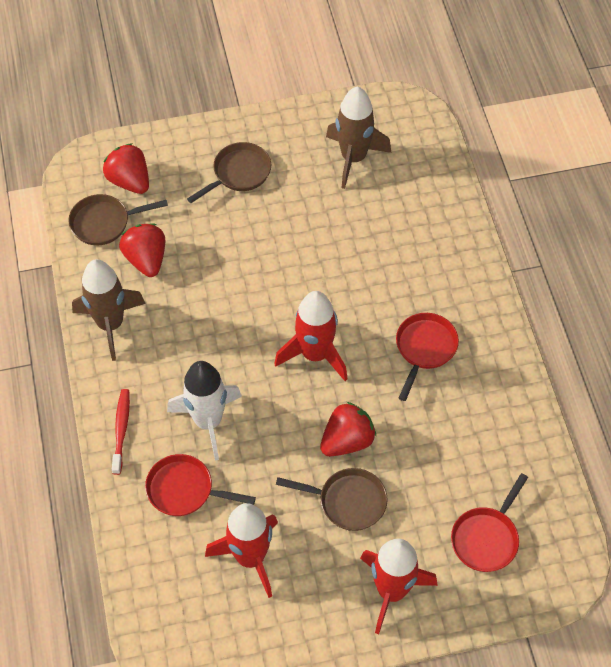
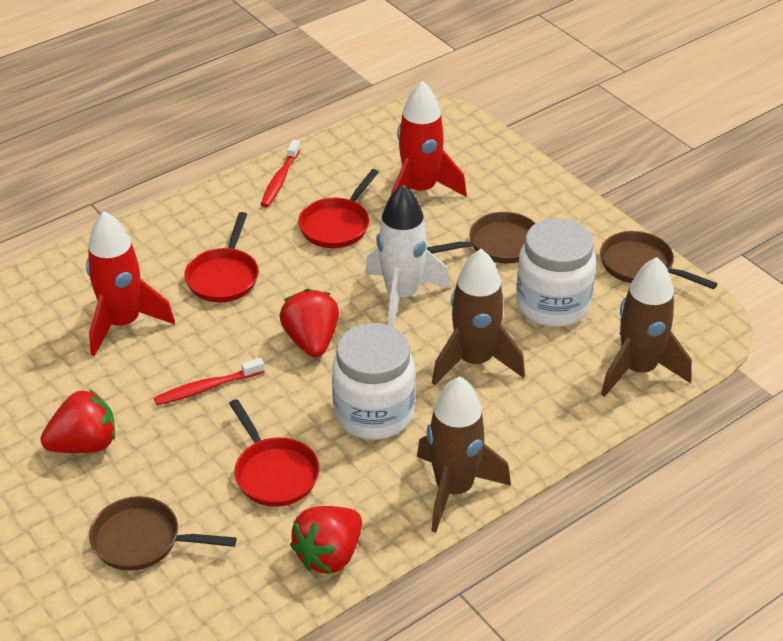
brown rocket: 2 -> 3
red rocket: 3 -> 2
red toothbrush: 1 -> 2
white jar: 0 -> 2

